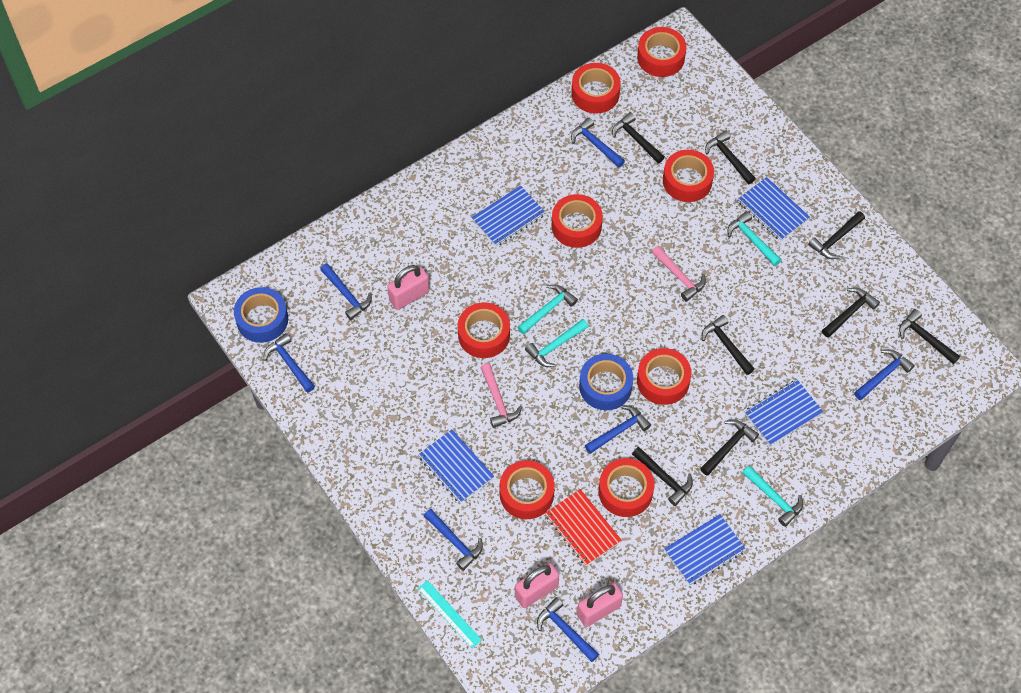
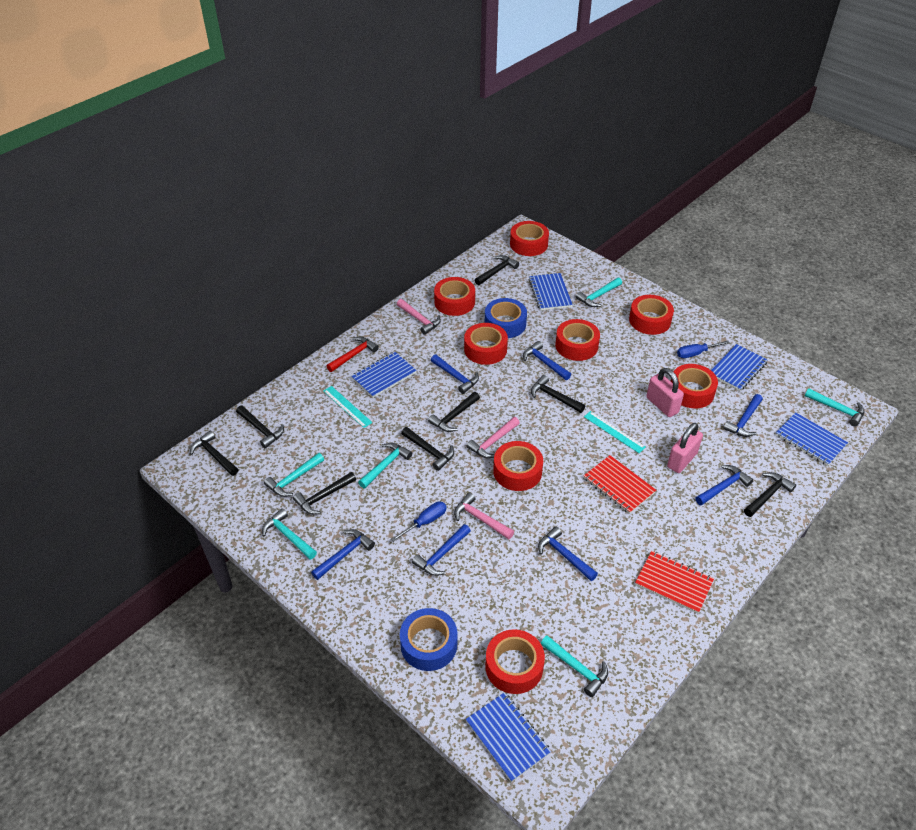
blue screwdriver: 0 -> 2
pink hammer: 2 -> 3
pink padlock: 3 -> 2
red hammer: 0 -> 1
red notebook: 1 -> 2
turquoise hammer: 4 -> 6
turquoise ruler: 1 -> 2

